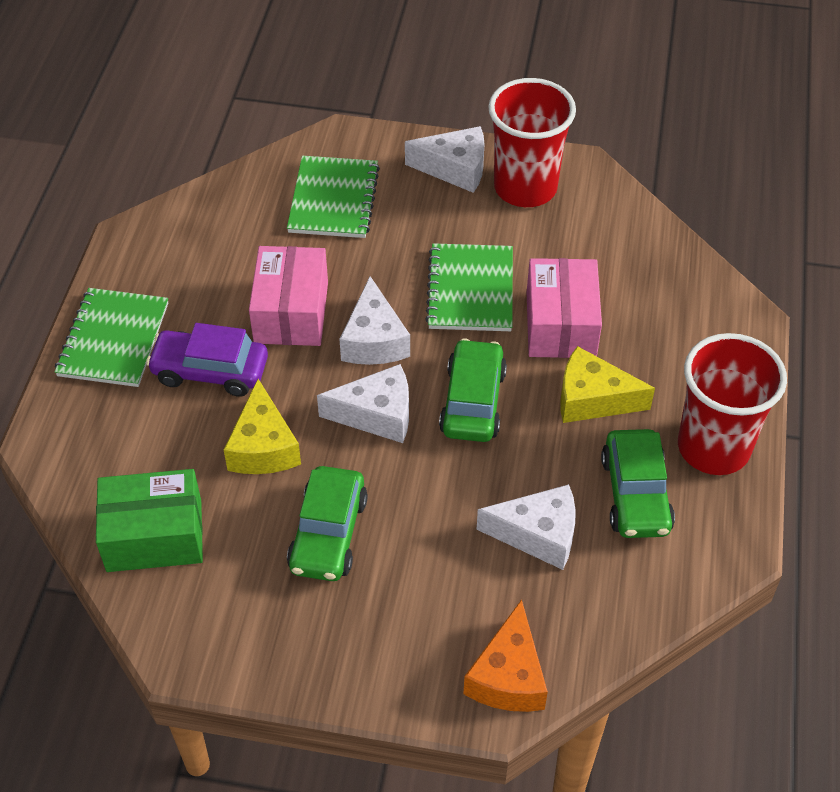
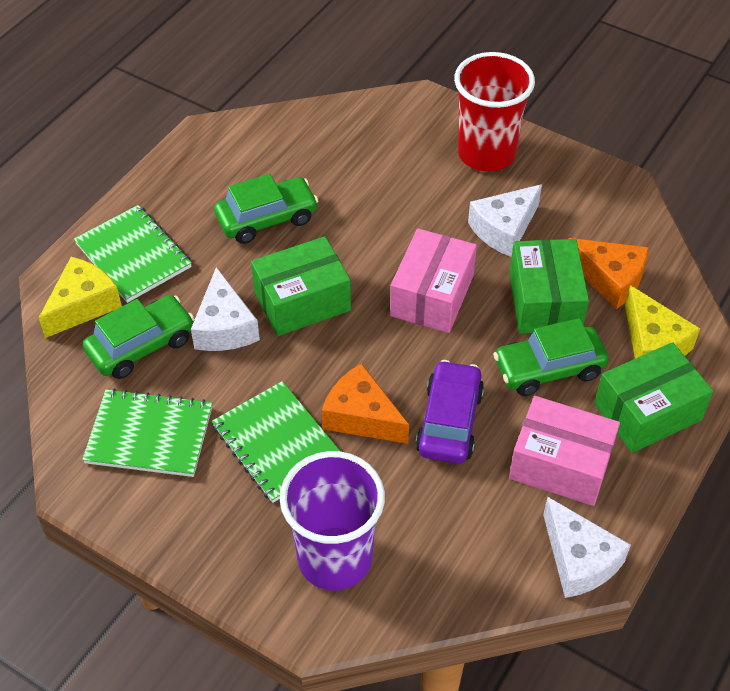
green box: 1 -> 3
orange cheese: 1 -> 2
purple cup: 0 -> 1
red cup: 2 -> 1
white cheese: 4 -> 3

